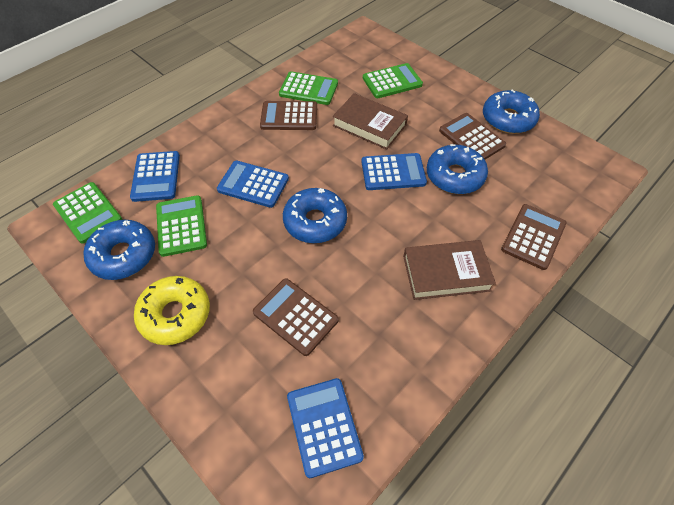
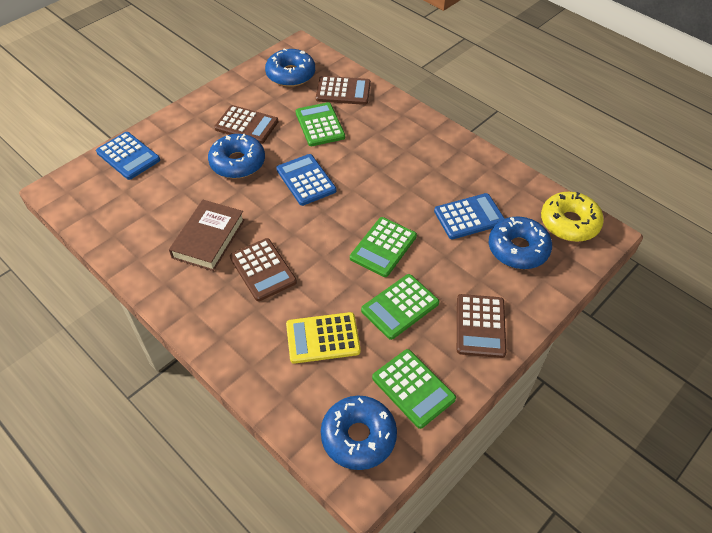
blue calculator: 4 -> 3
brown book: 2 -> 1
yellow calculator: 0 -> 1

